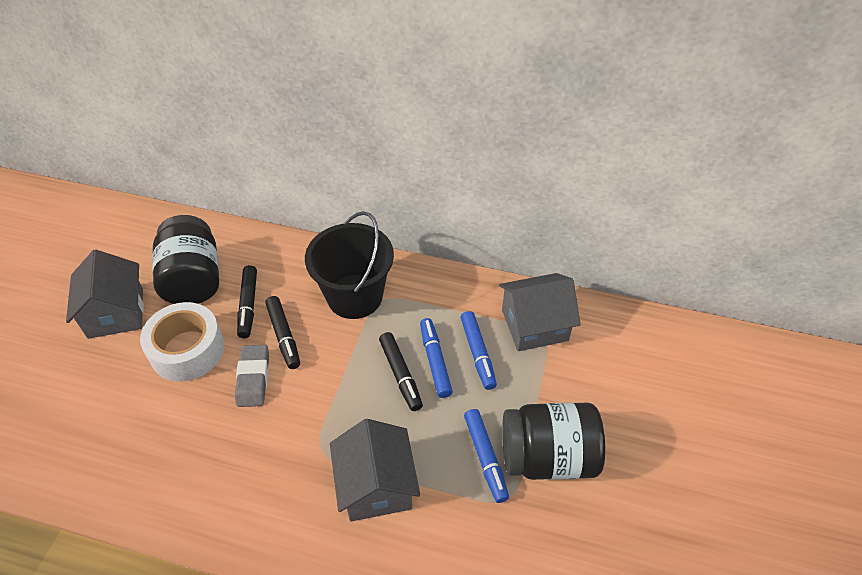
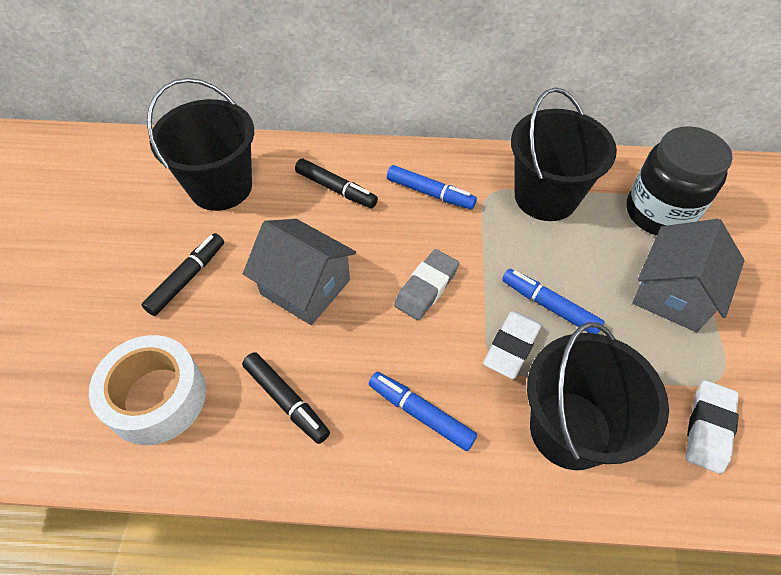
black bucket: 1 -> 3
black jar: 2 -> 1
grey house: 3 -> 2
white eraser: 0 -> 2

